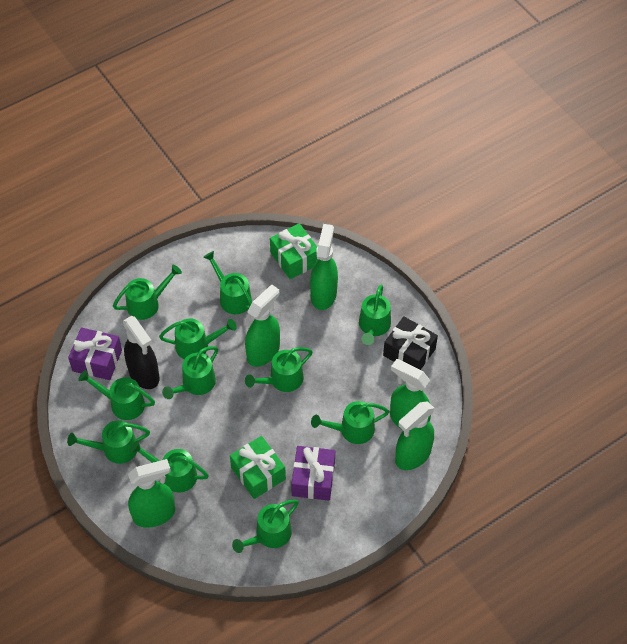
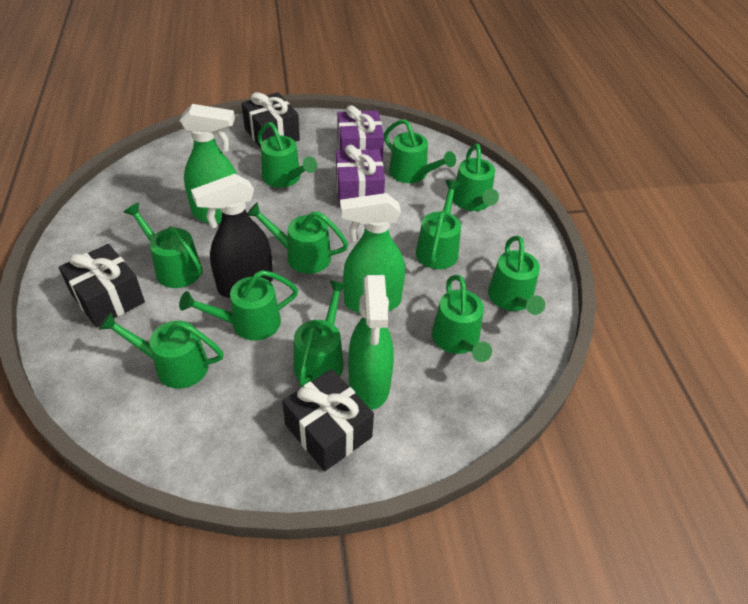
black gift: 1 -> 3
green gift: 2 -> 0
green spray bottle: 5 -> 3

